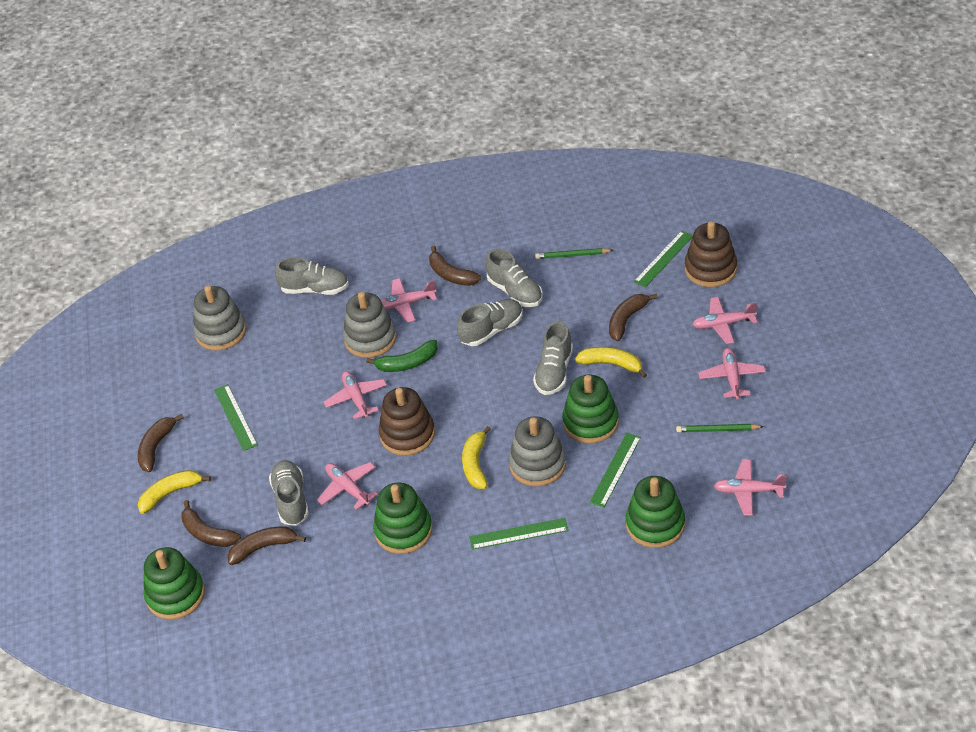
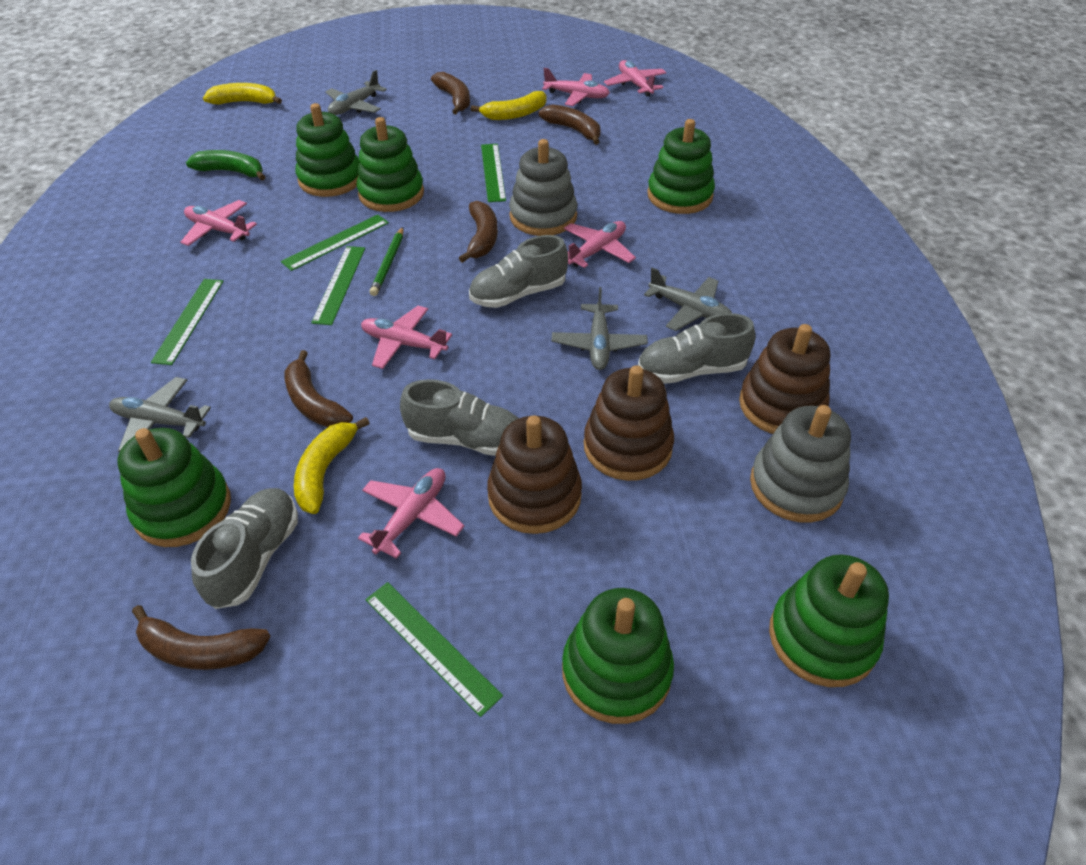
brown stacking toy: 2 -> 3
green pencil: 2 -> 1
green ruler: 4 -> 5
green stacking toy: 4 -> 6
grey plane: 0 -> 4
grey shoe: 5 -> 4
grey stacking toy: 3 -> 2

